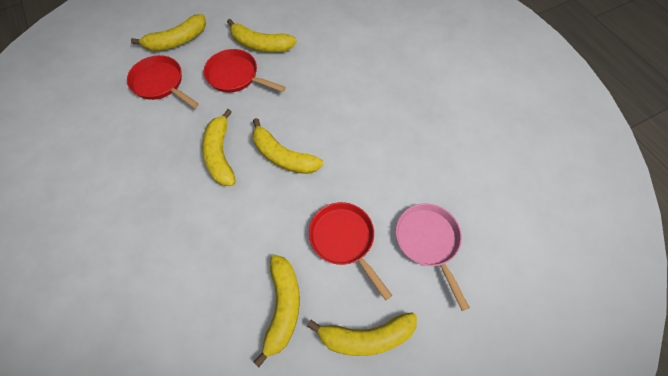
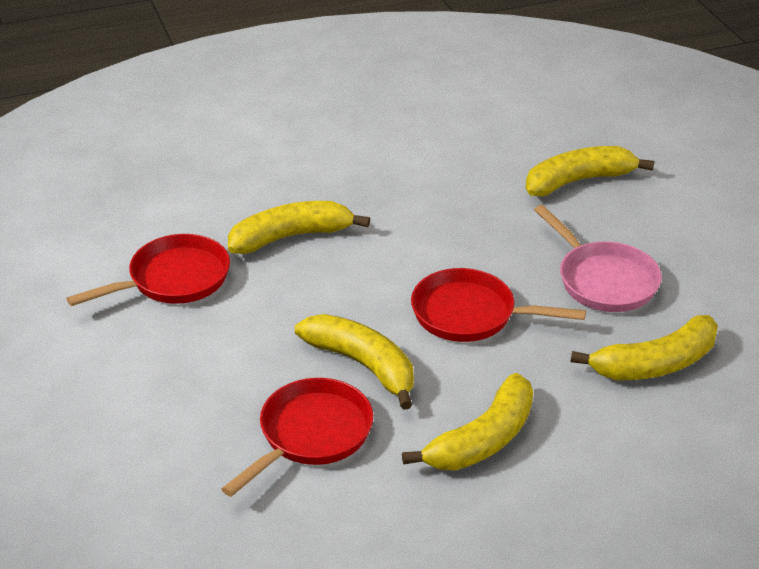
yellow banana: 6 -> 5

